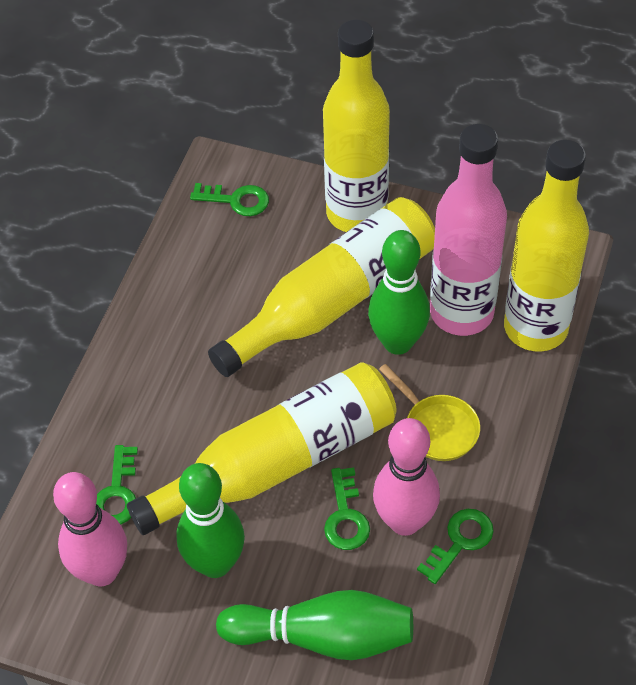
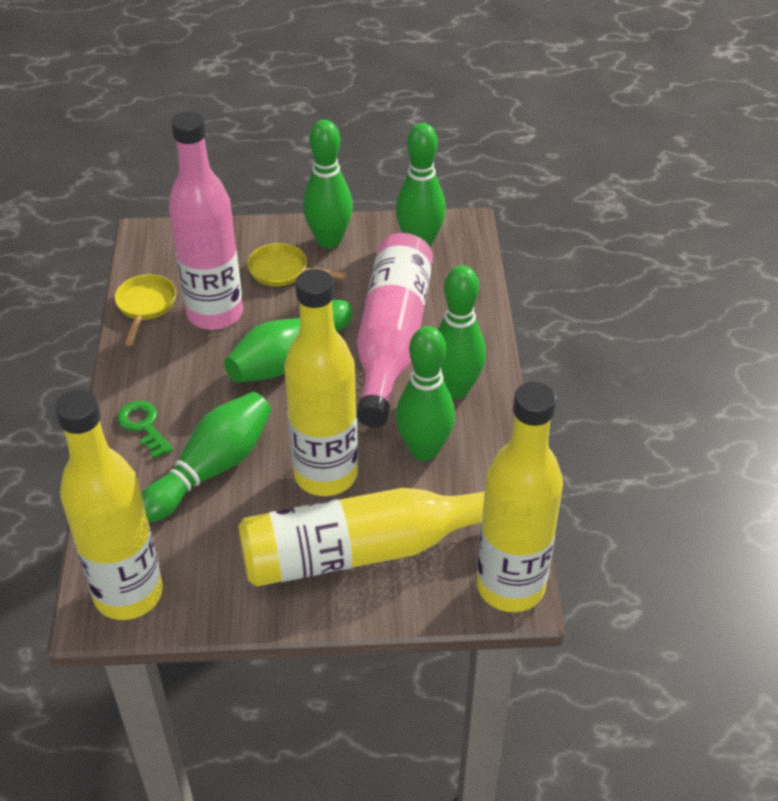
green bowling pin: 3 -> 6
green key: 4 -> 1
pink bottle: 1 -> 2
pink bowling pin: 2 -> 0
yellow pan: 1 -> 2

